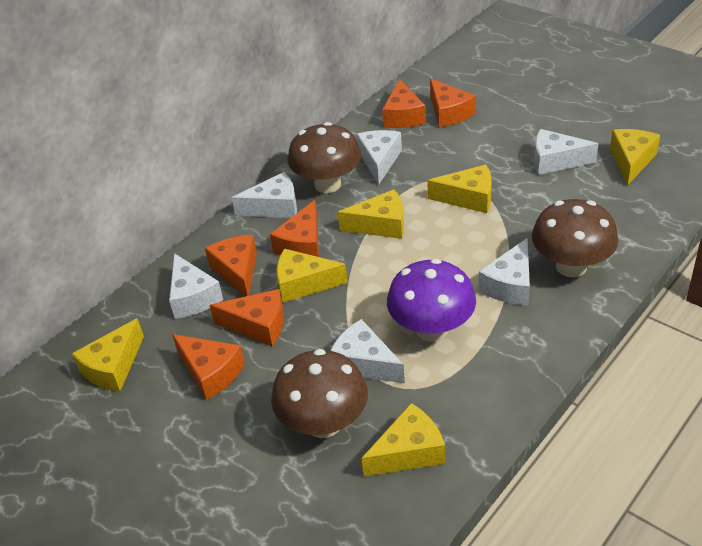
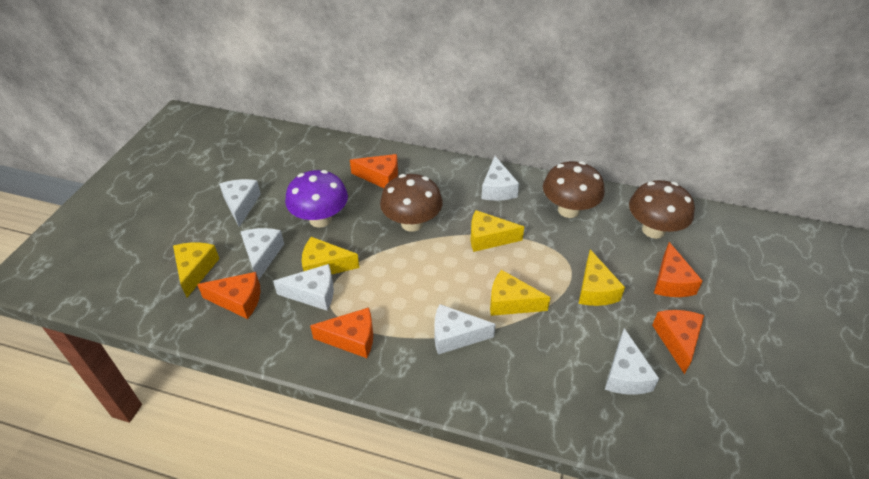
orange cheese: 6 -> 5
yellow cheese: 6 -> 5

